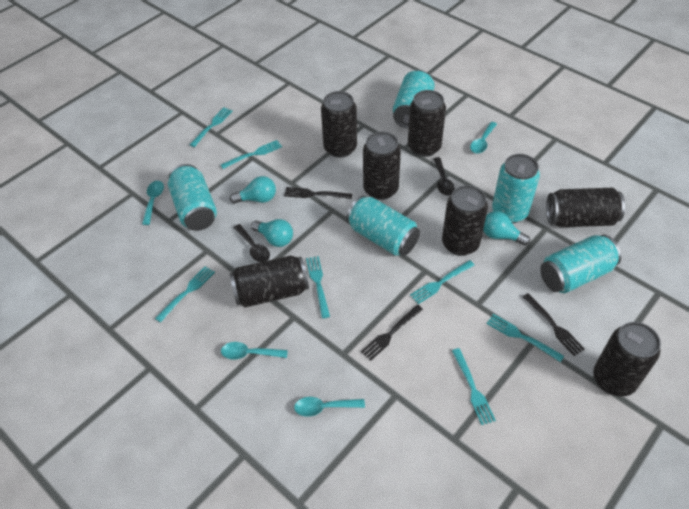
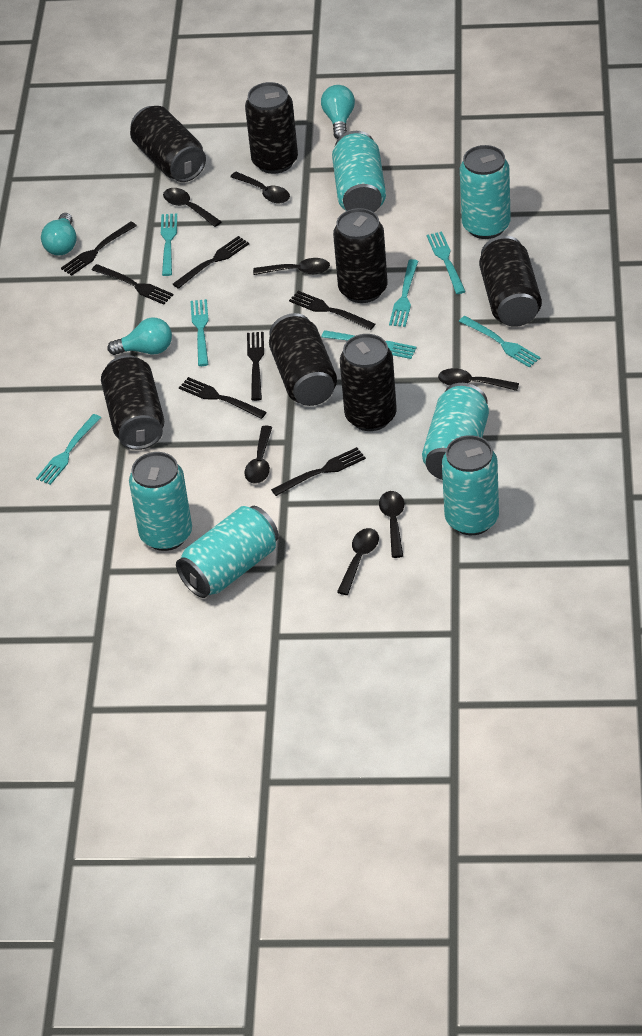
black fork: 3 -> 7
black spoon: 2 -> 7
turquoise can: 5 -> 6
turquoise spoon: 4 -> 0

